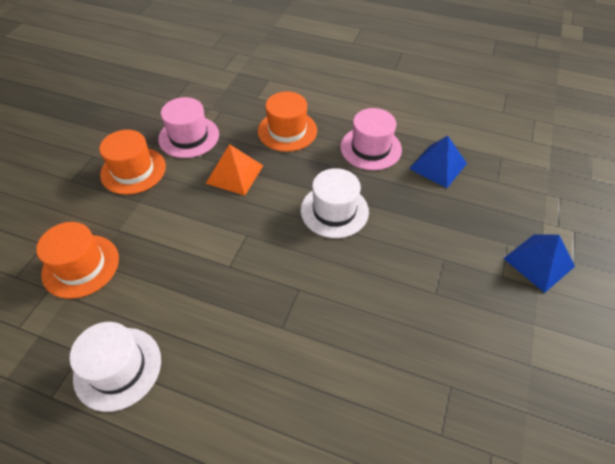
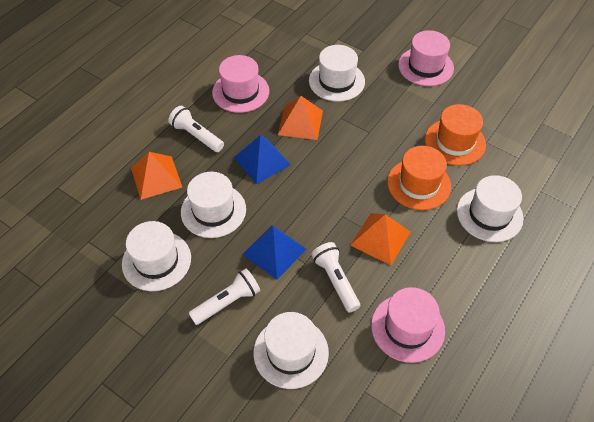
orange hat: 3 -> 2
orange pyramid: 1 -> 3
pink hat: 2 -> 3
white flashlight: 0 -> 3
white hat: 2 -> 5

